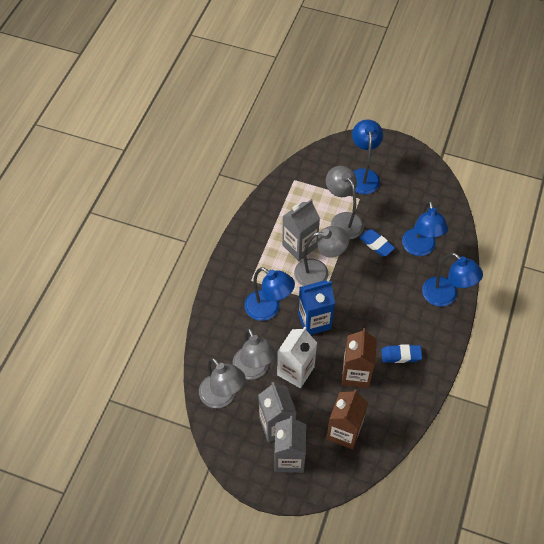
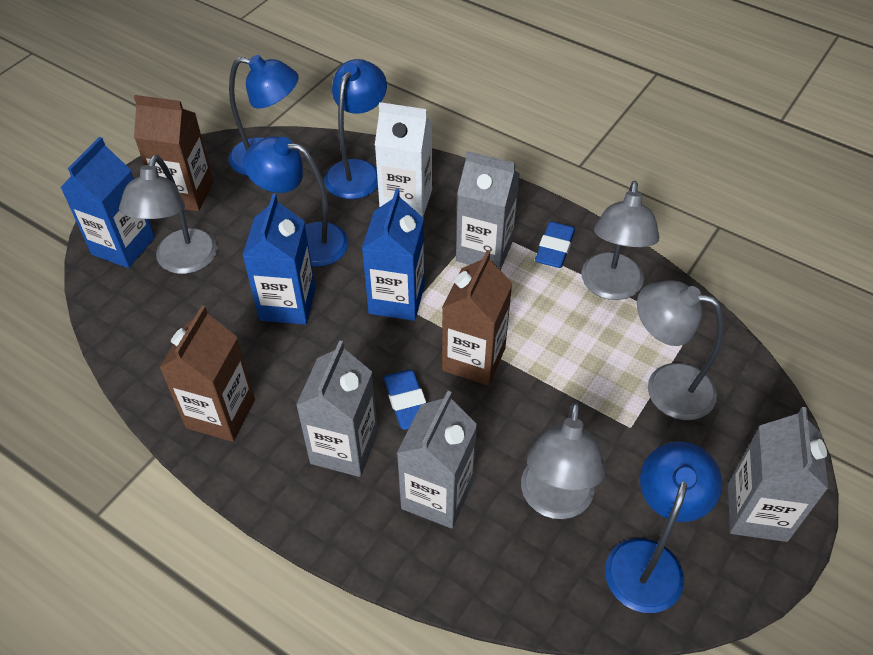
blue carton: 1 -> 3
brown carton: 2 -> 3
grey carton: 3 -> 4

